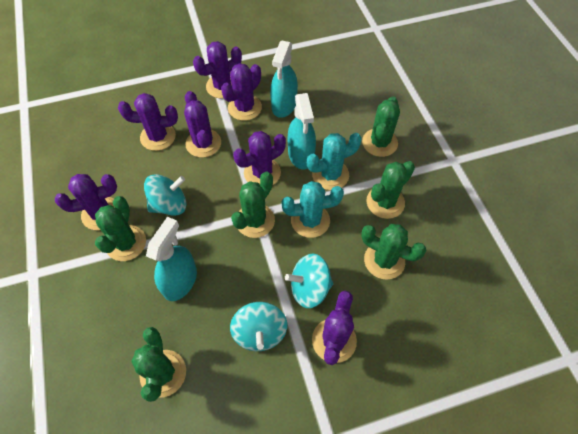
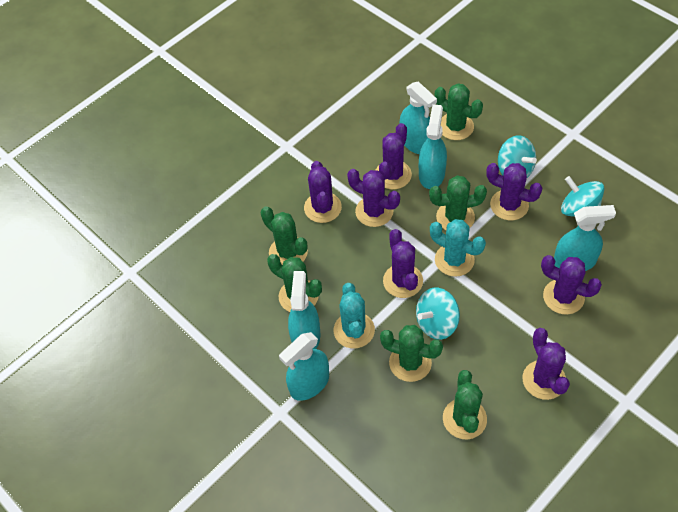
turquoise spray bottle: 3 -> 5

